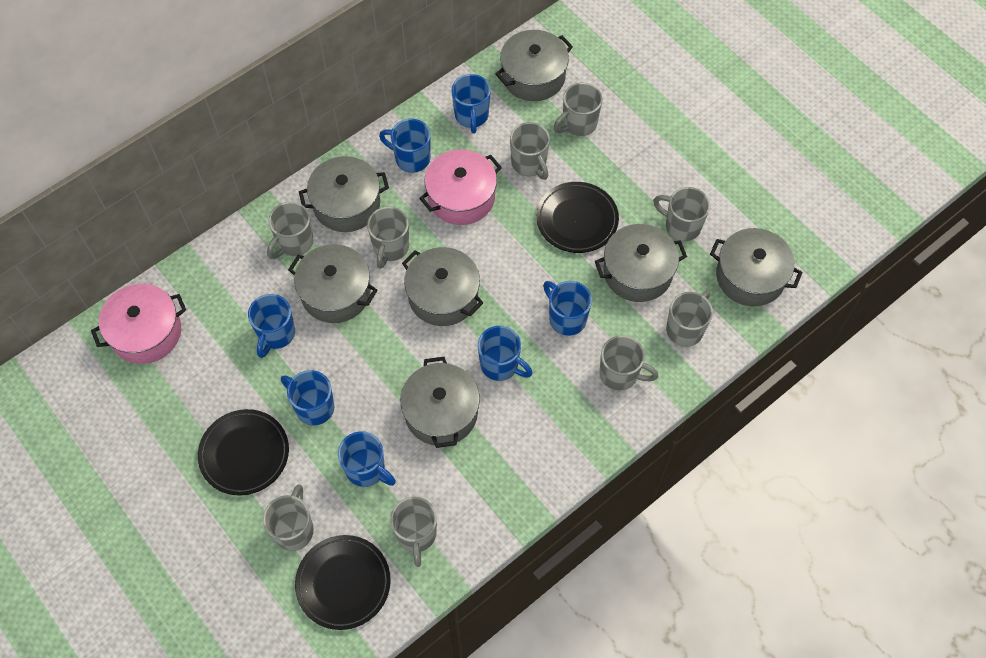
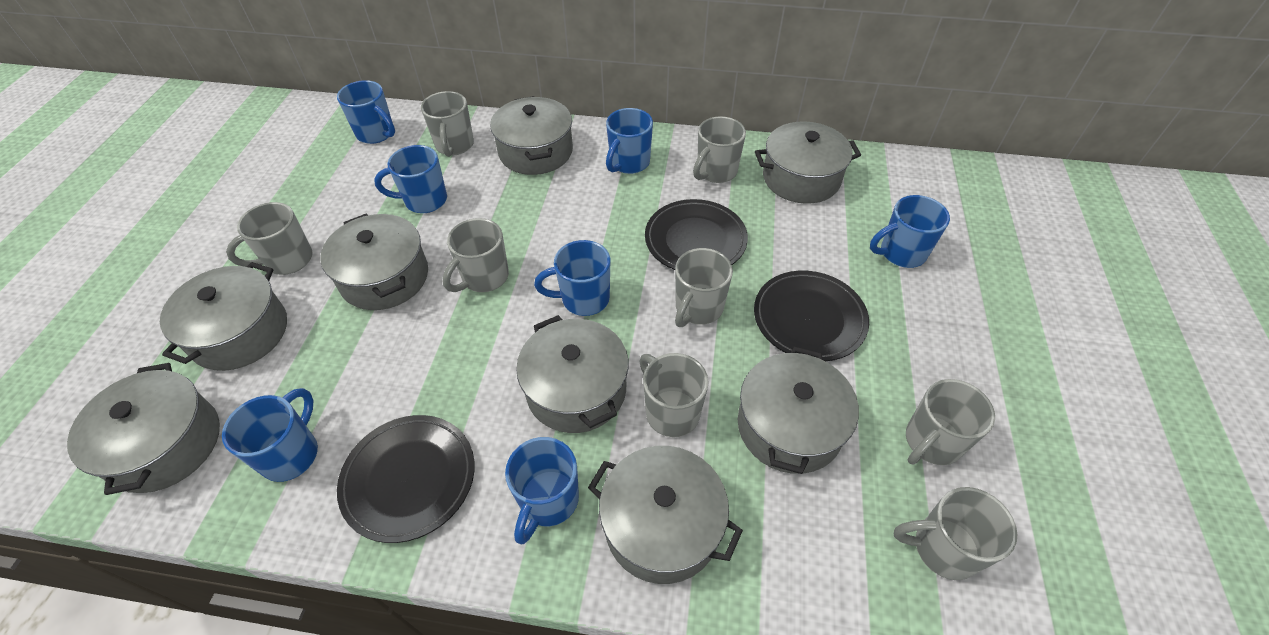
grey mug: 9 -> 8
grey pot: 7 -> 8
pink pot: 2 -> 0

